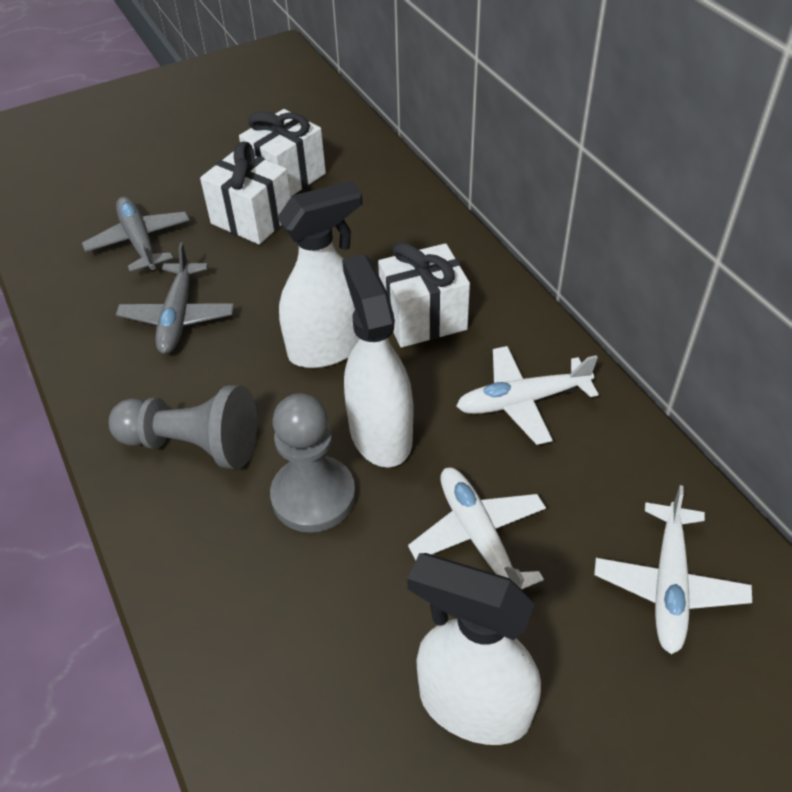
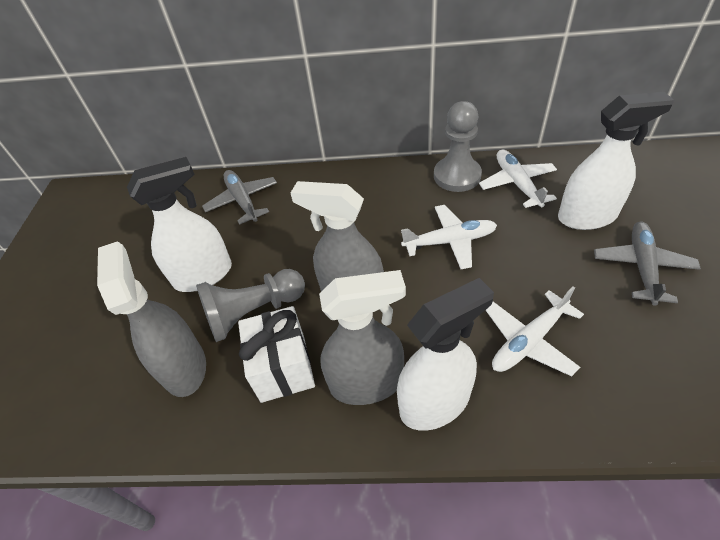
grey spray bottle: 0 -> 3
white gift: 3 -> 1

